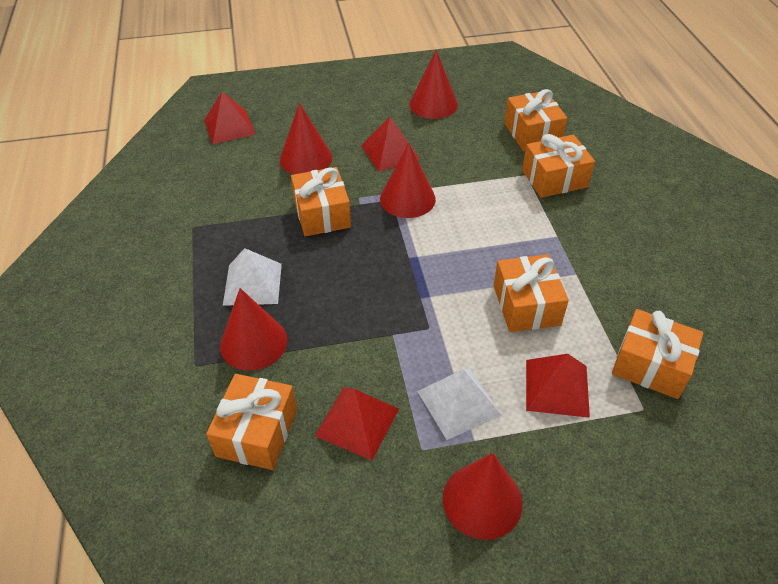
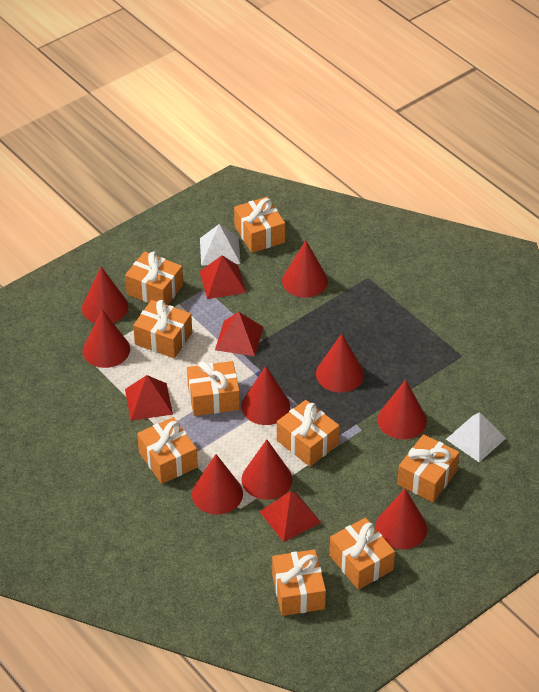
orange gift: 6 -> 9
red cone: 5 -> 9

